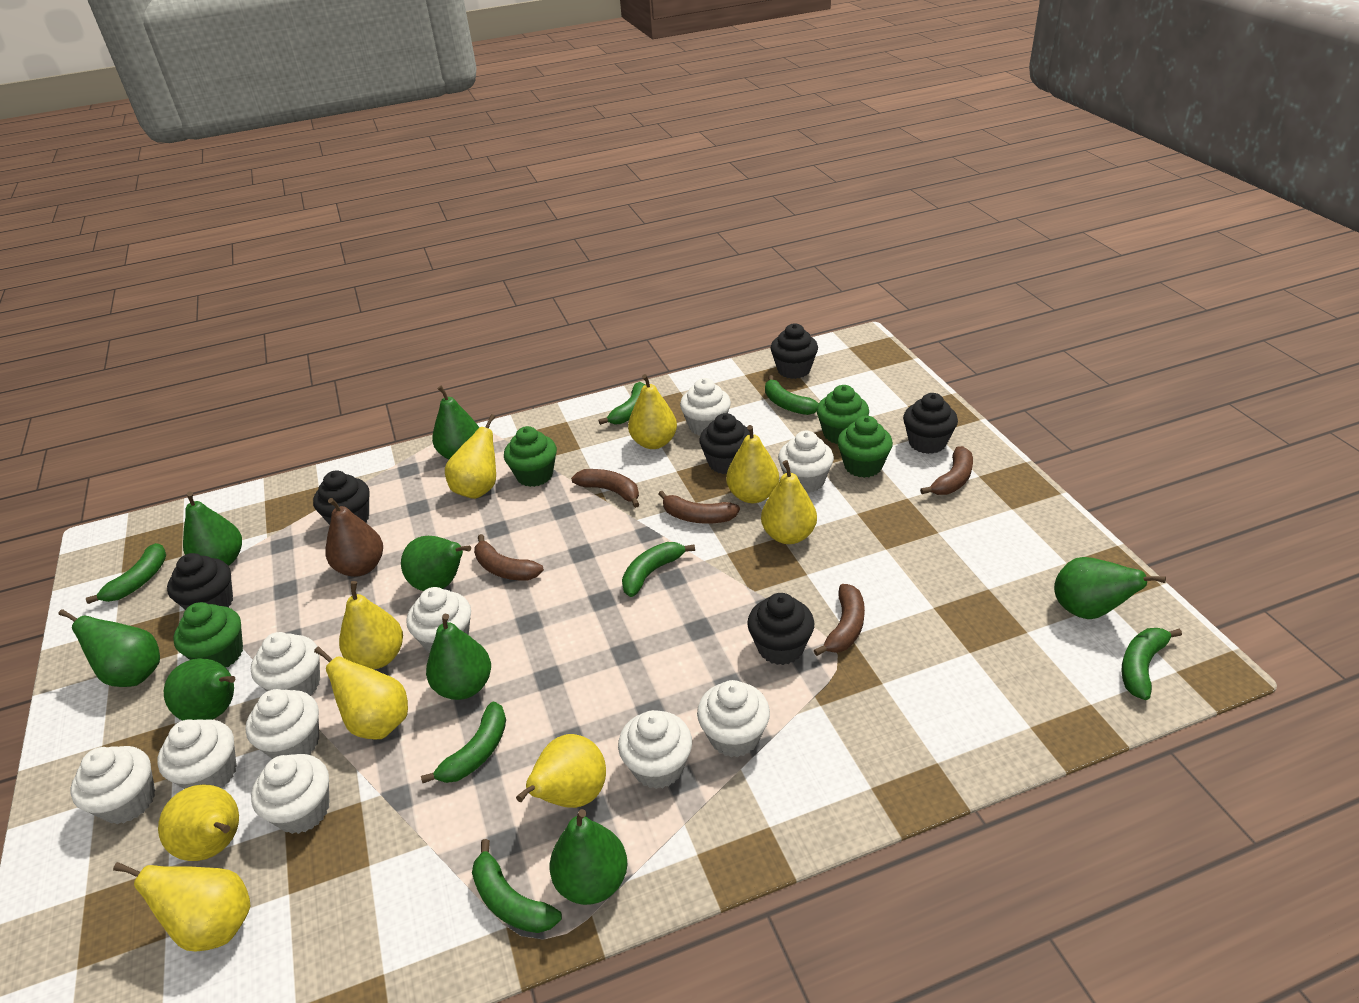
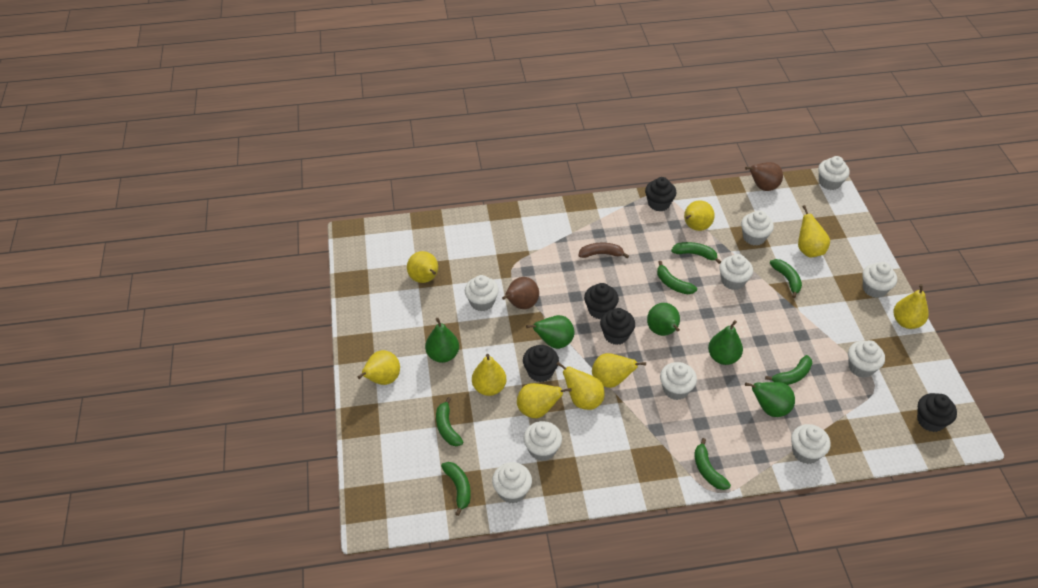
black cupcake: 6 -> 5
brown banana: 5 -> 1
brown pear: 1 -> 2
green cupcake: 4 -> 0
green pear: 8 -> 5

